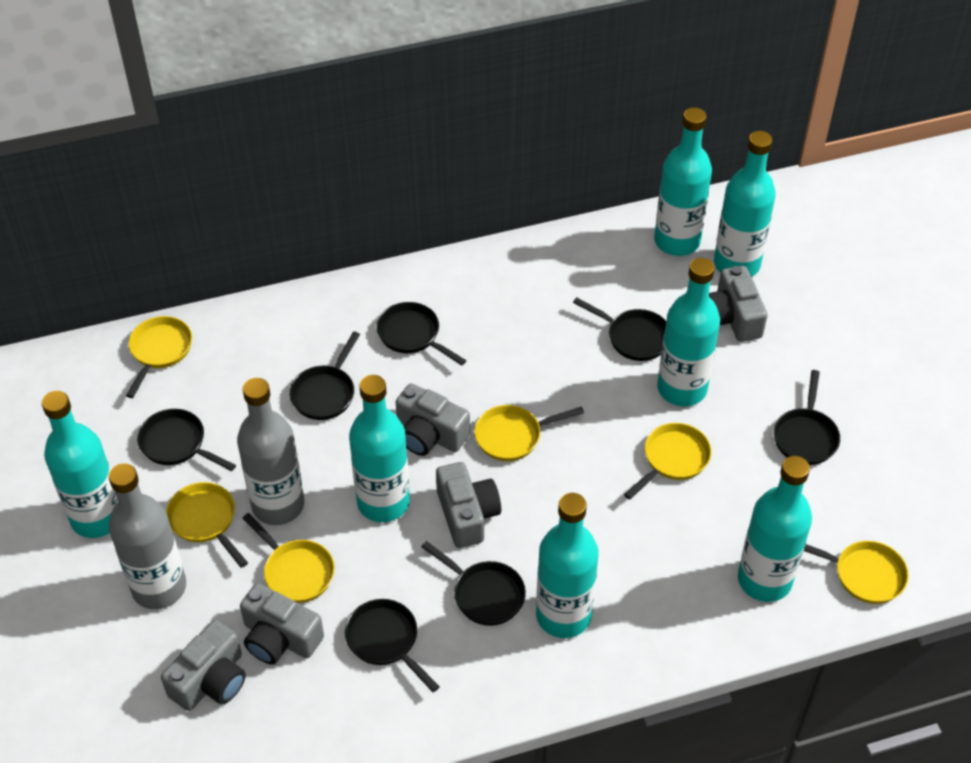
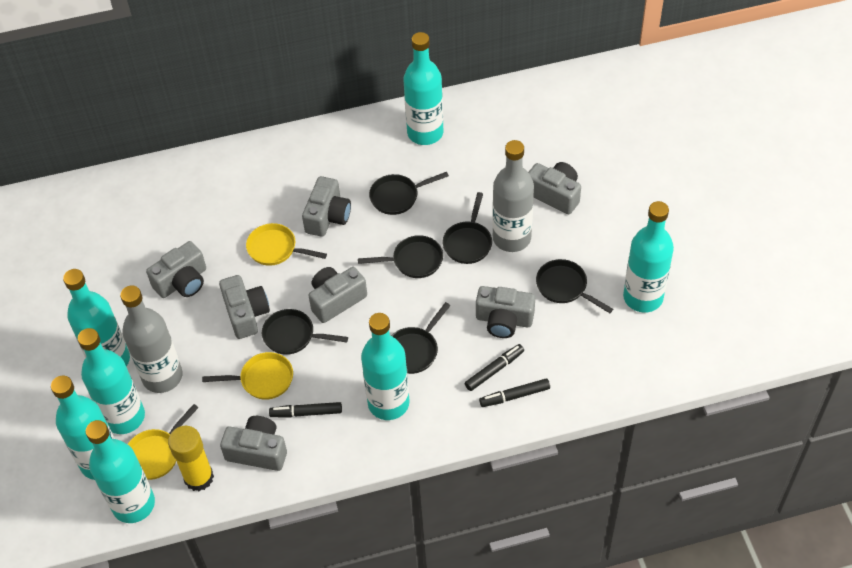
black marker: 0 -> 3
black pan: 7 -> 6
grey camera: 5 -> 7
yellow glue stick: 0 -> 1
yellow pan: 6 -> 3

